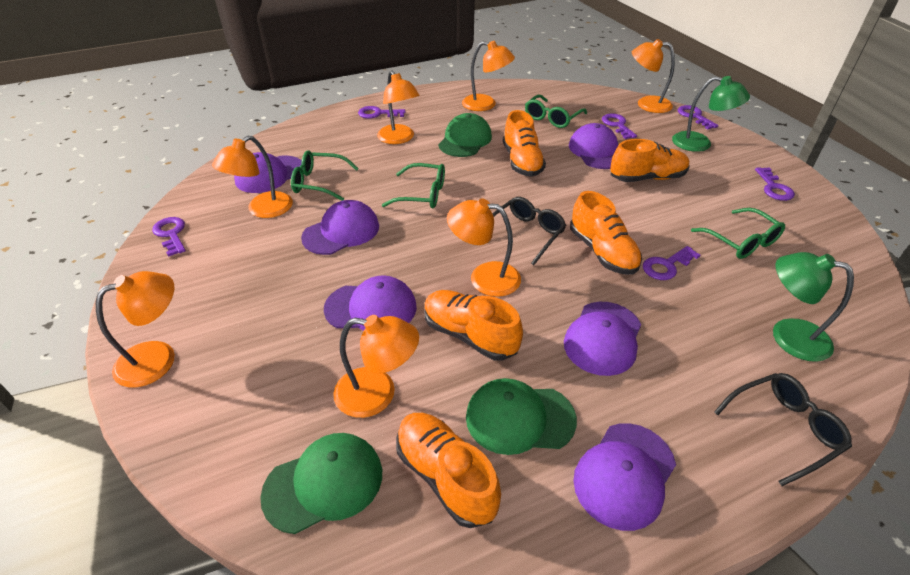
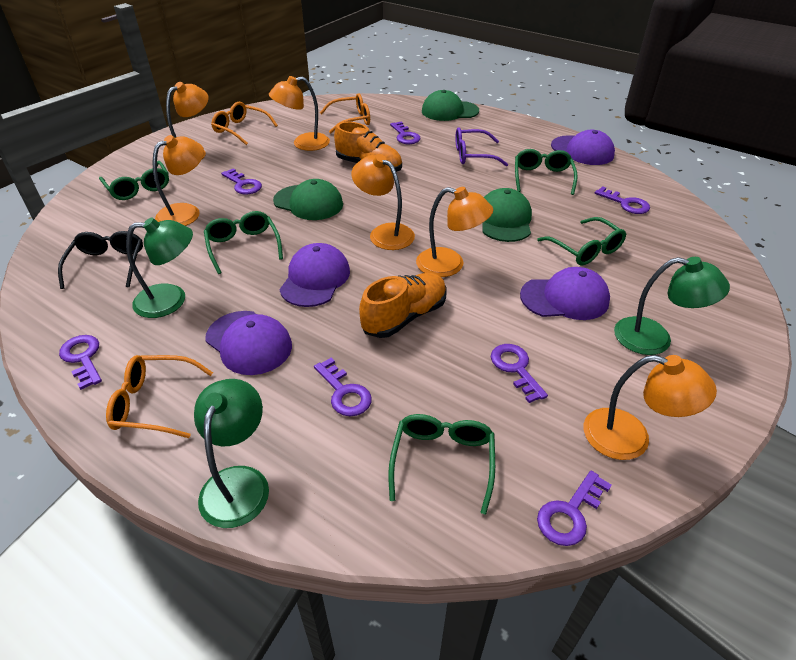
black glasses: 2 -> 1
green glasses: 4 -> 5
green lamp: 2 -> 3
orange glasses: 0 -> 3
orange lamp: 7 -> 6
orange shoe: 5 -> 2
purple cap: 6 -> 4
purple glasses: 0 -> 1
purple key: 6 -> 7

